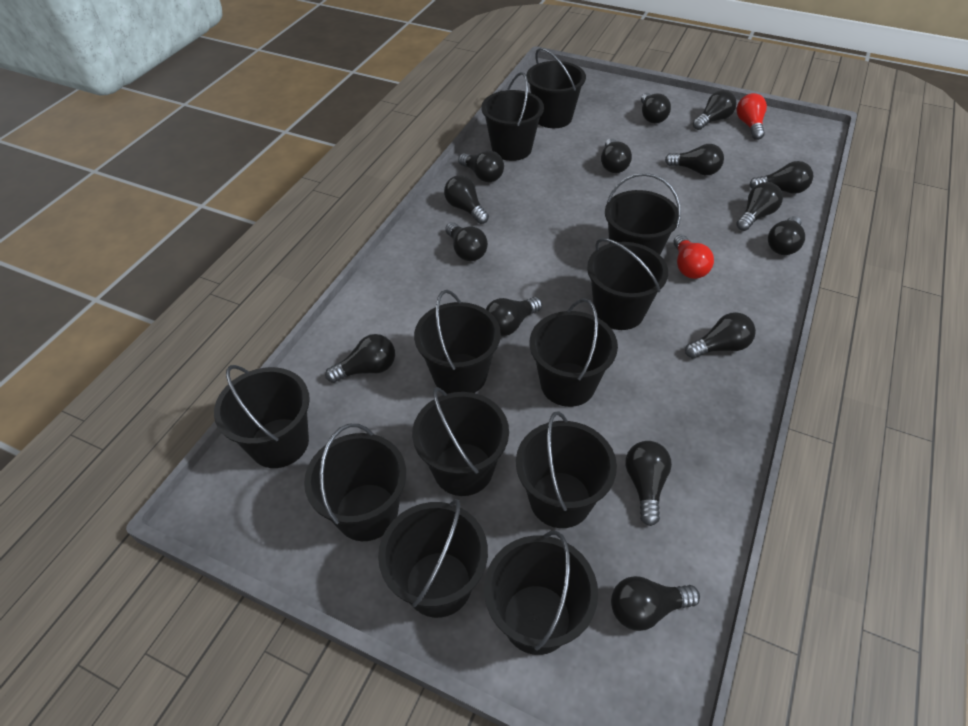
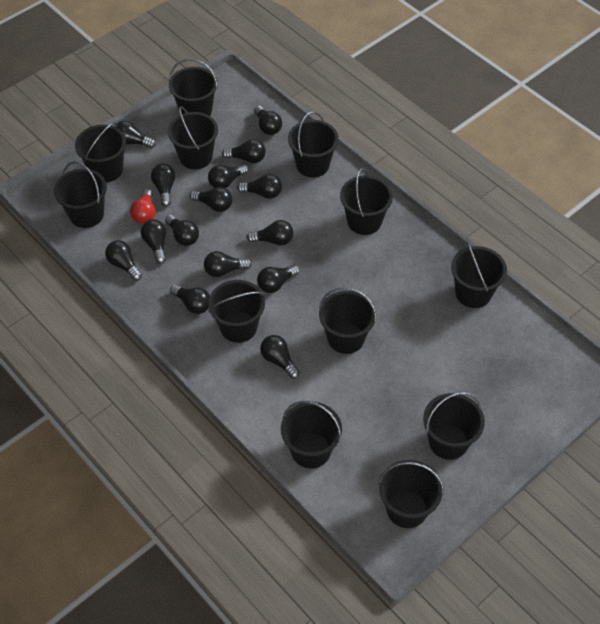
red light bulb: 2 -> 1

